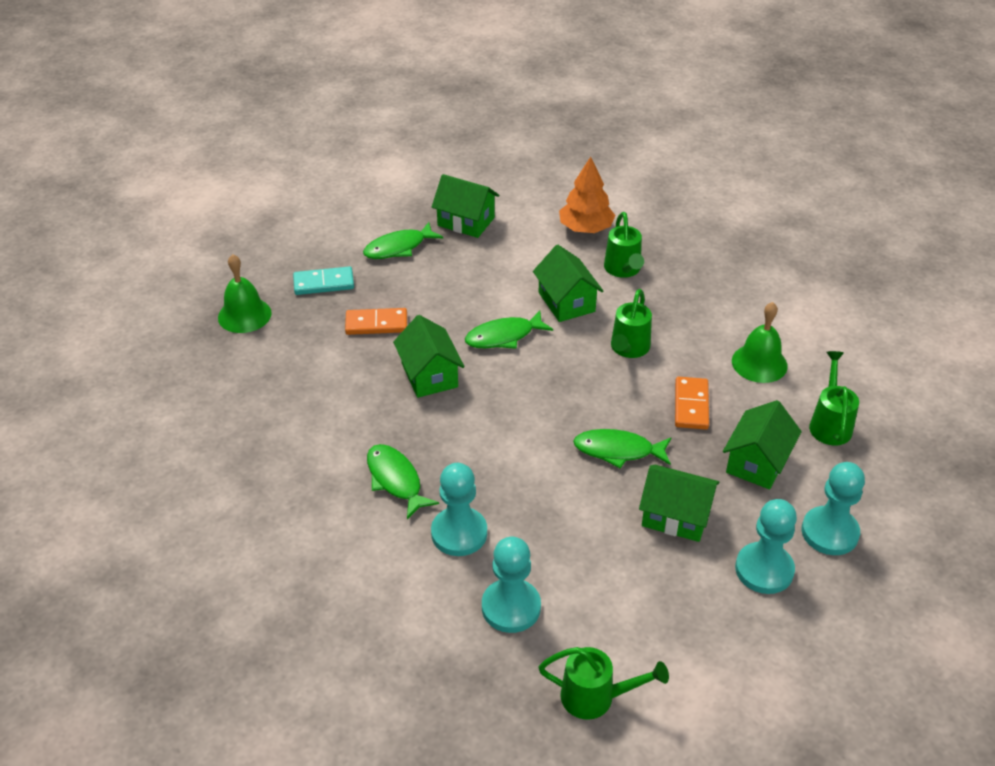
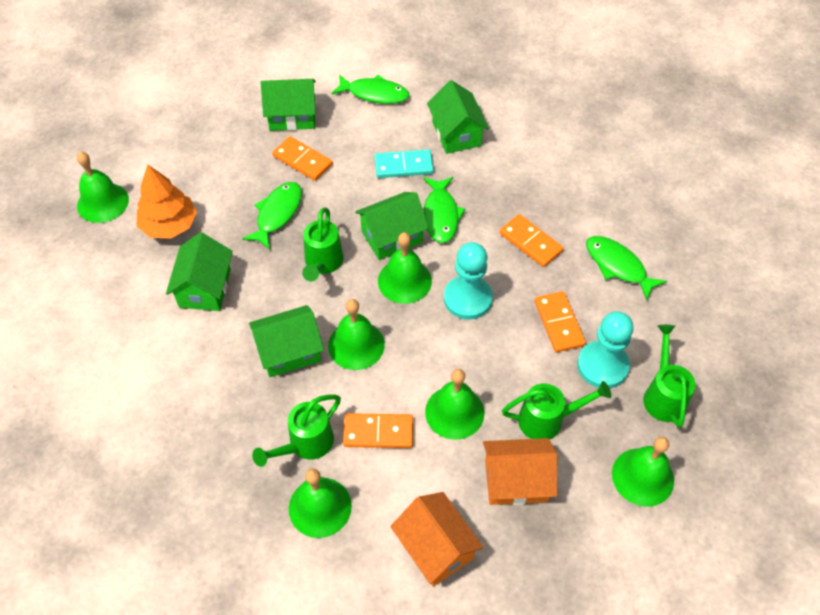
green bell: 2 -> 6
orange domino: 2 -> 4
orange house: 0 -> 2
turquoise pawn: 4 -> 2

